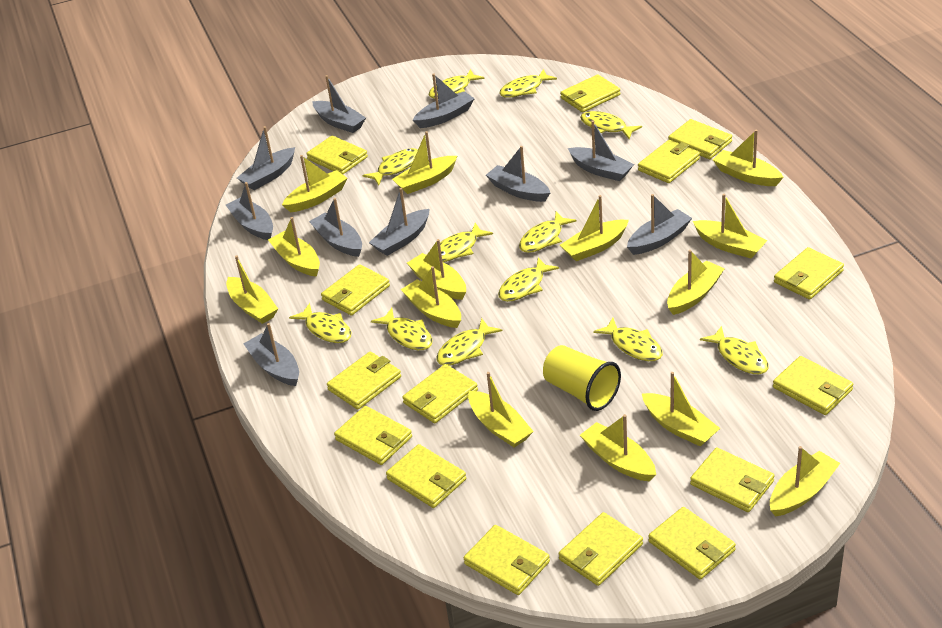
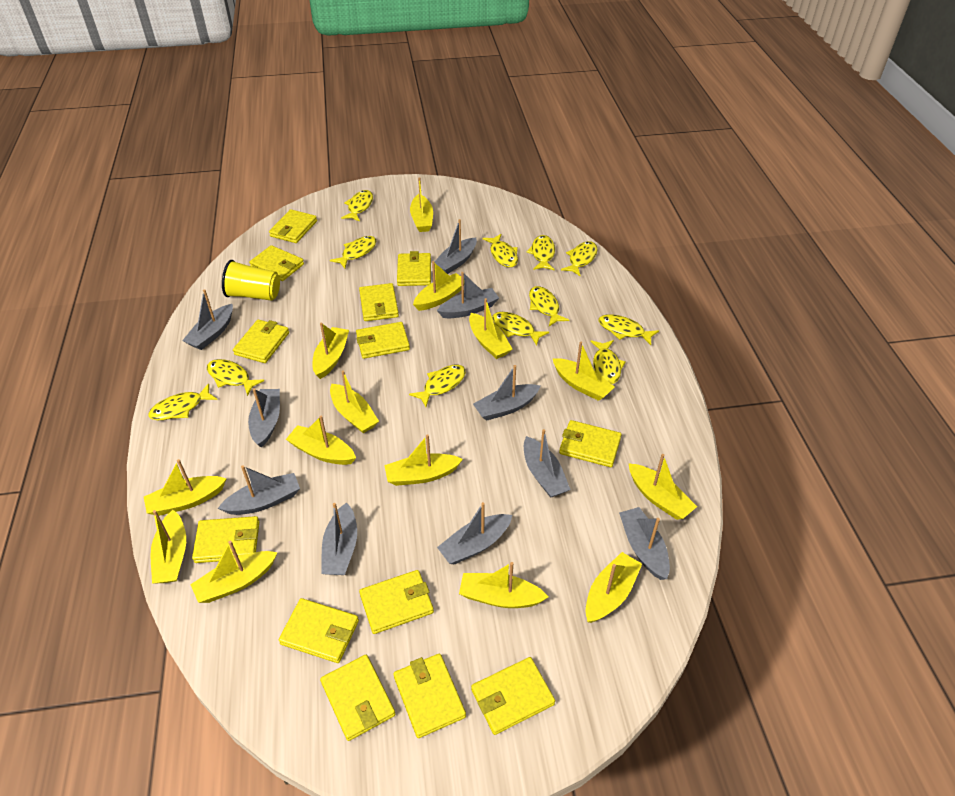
yellow wallet: 15 -> 13

